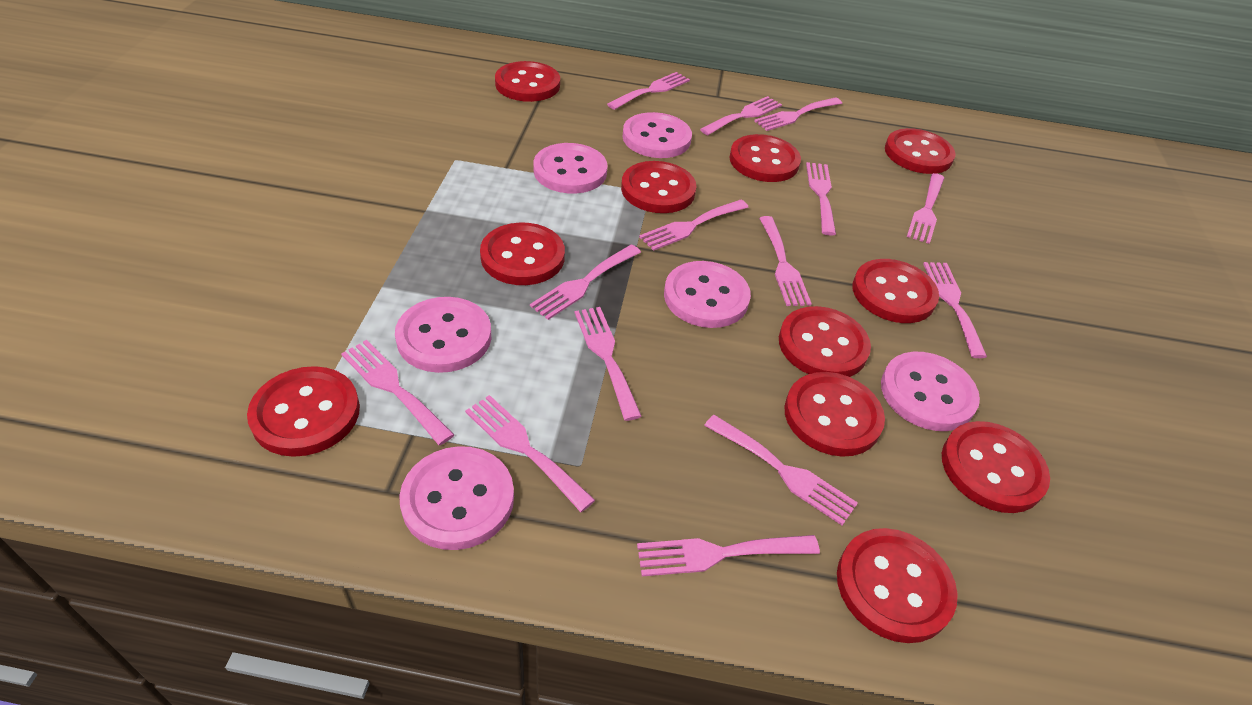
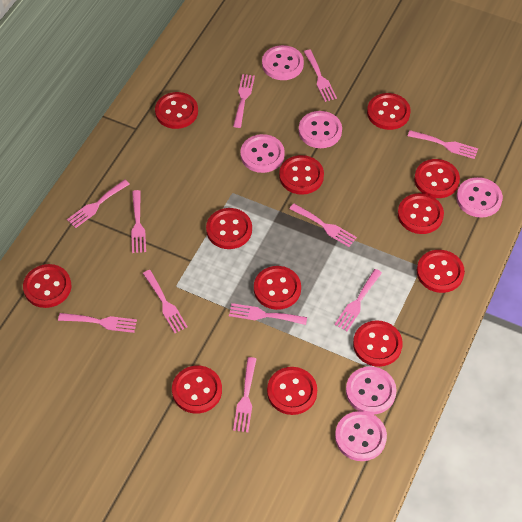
pink fork: 14 -> 11
red button: 11 -> 12

